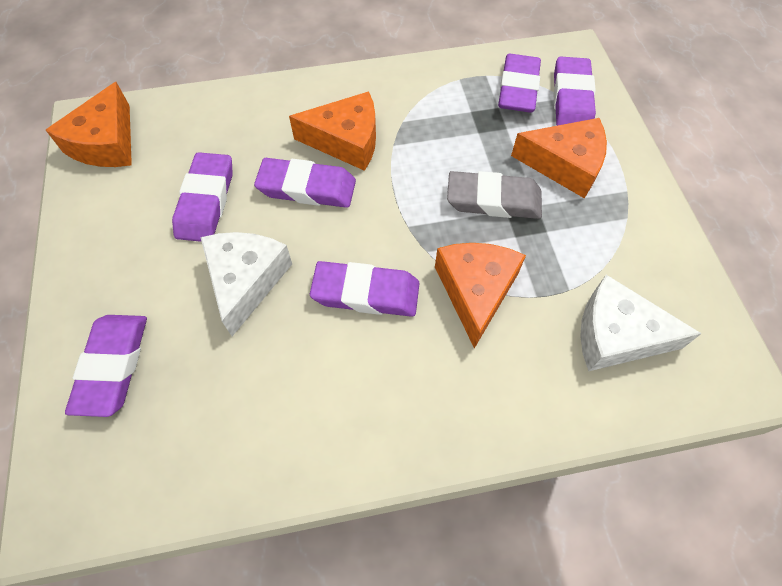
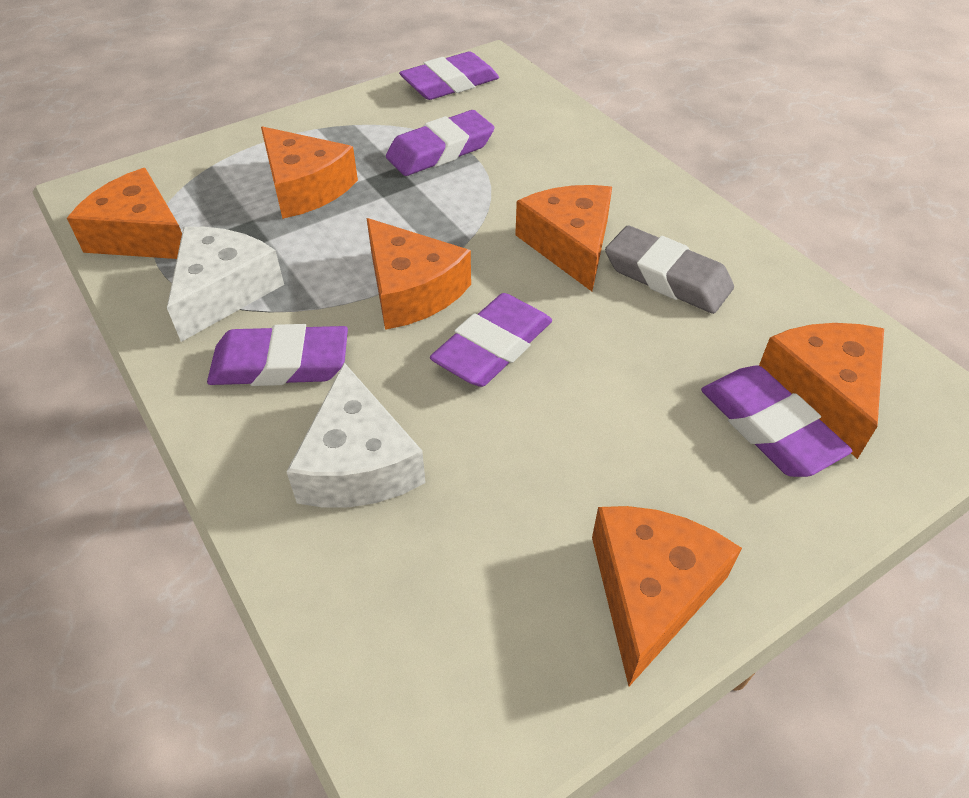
orange cheese: 4 -> 6
purple eraser: 6 -> 5

